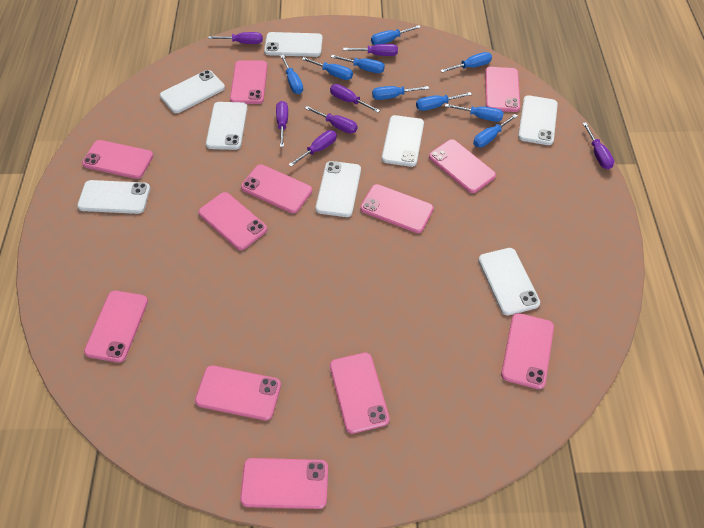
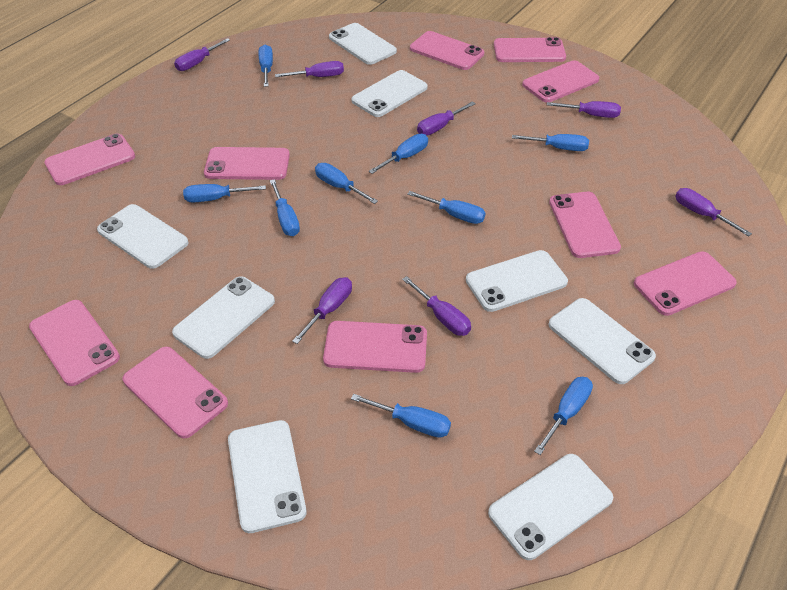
pink phone: 12 -> 10

